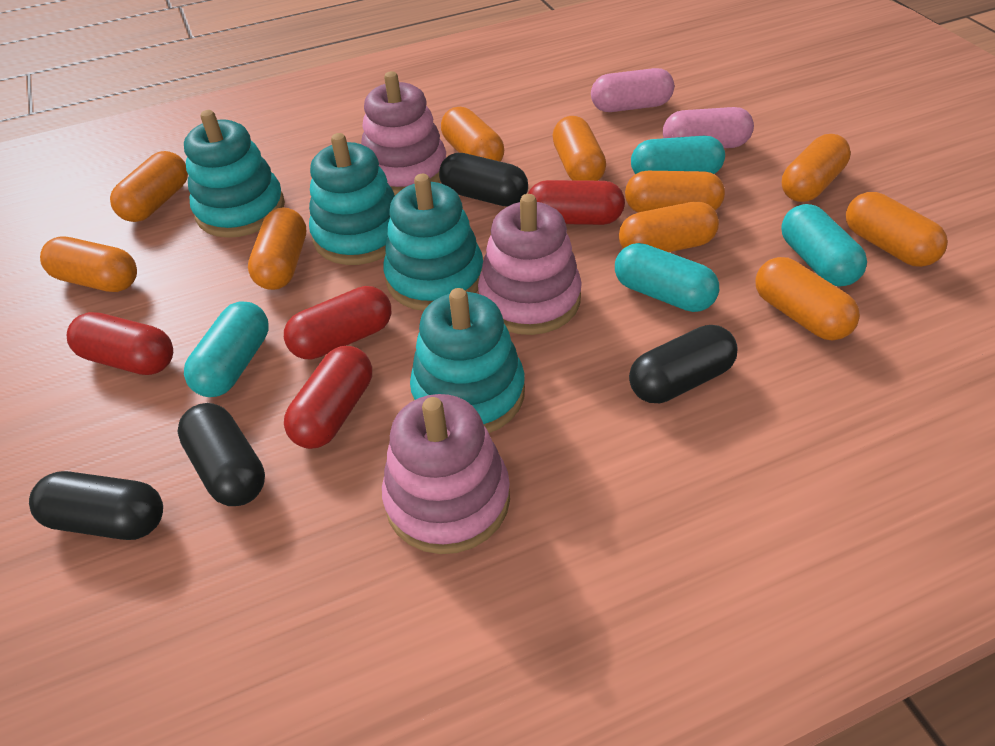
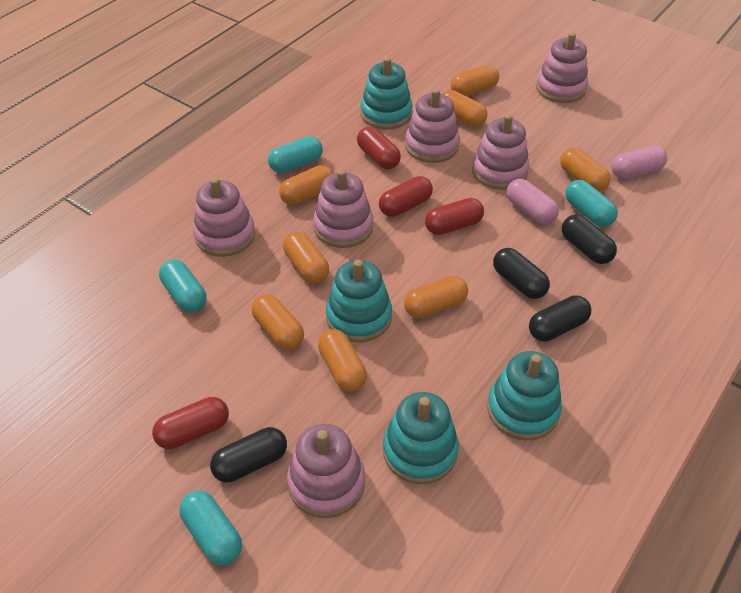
orange capsule: 10 -> 8
pink stacking toy: 3 -> 6

